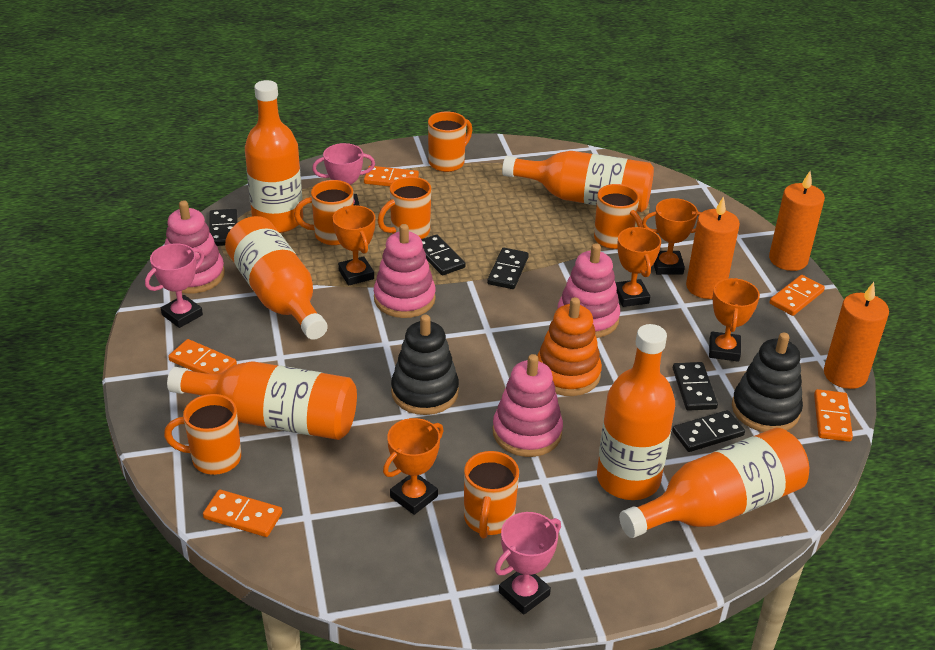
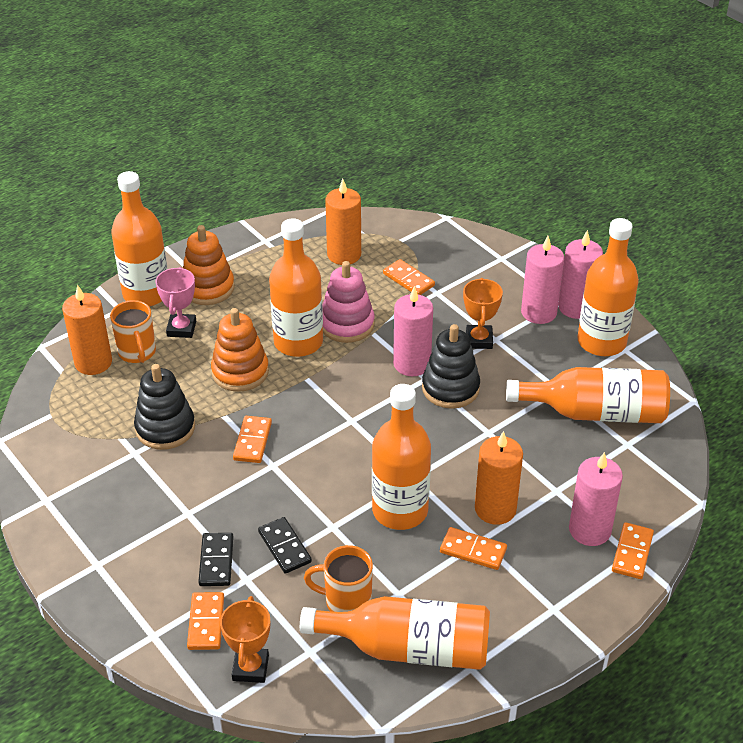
black domino: 5 -> 2
orange mug: 6 -> 2
orange stacking toy: 1 -> 2
orange trophy: 5 -> 2
pink candle: 0 -> 4
pink stacking toy: 4 -> 1
pink trophy: 3 -> 1

